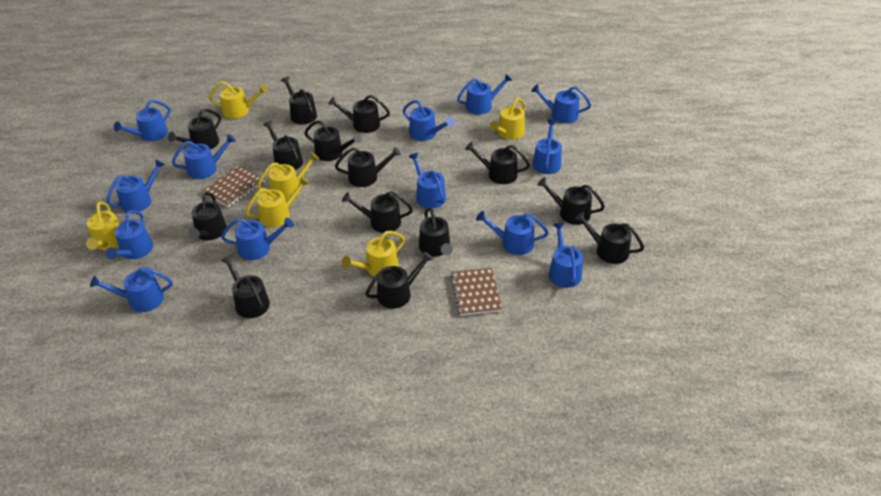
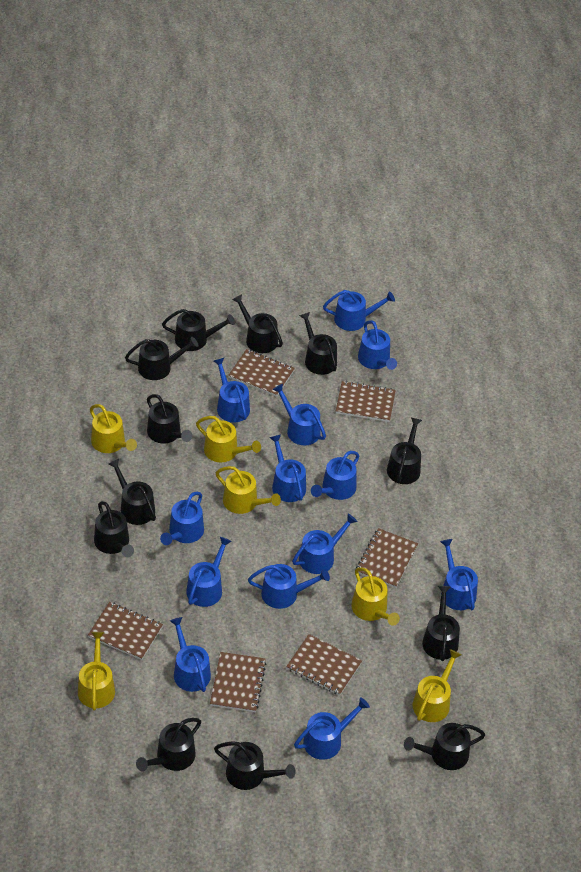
black watering can: 14 -> 12
brown notebook: 2 -> 6

